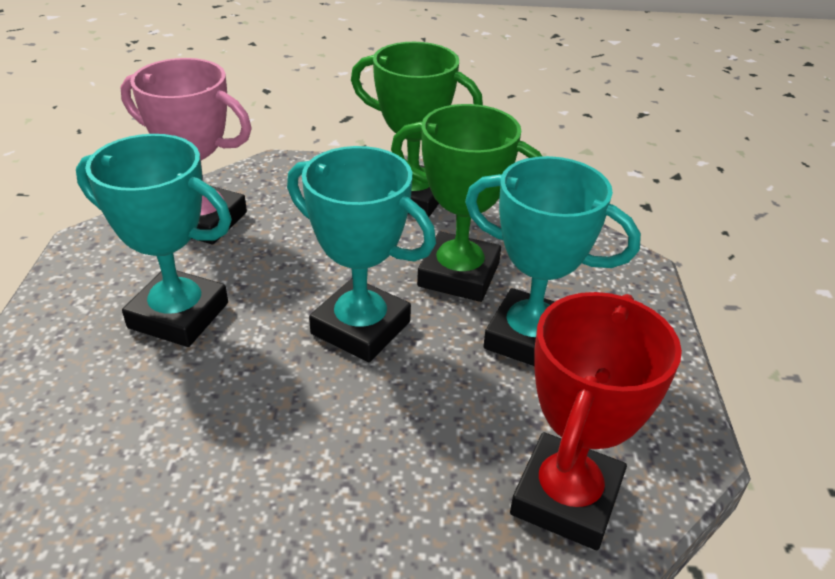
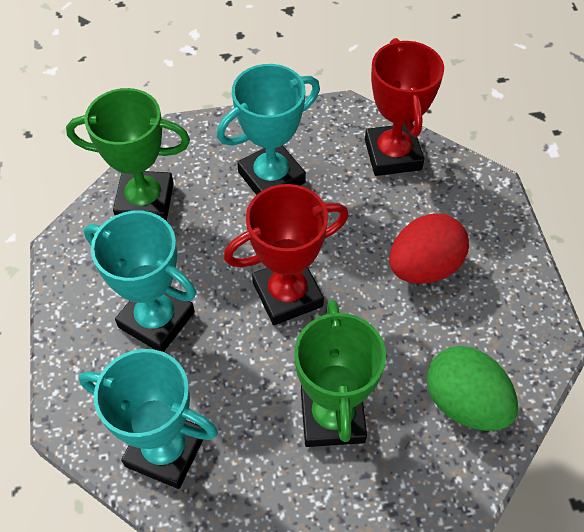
green egg: 0 -> 1
pink trophy: 1 -> 0
red egg: 0 -> 1
red trophy: 1 -> 2

